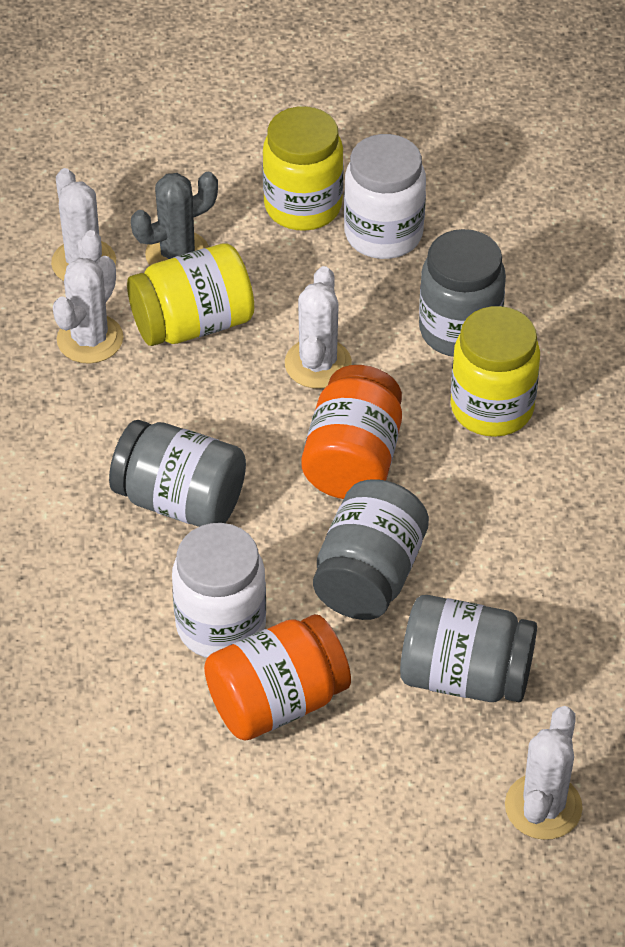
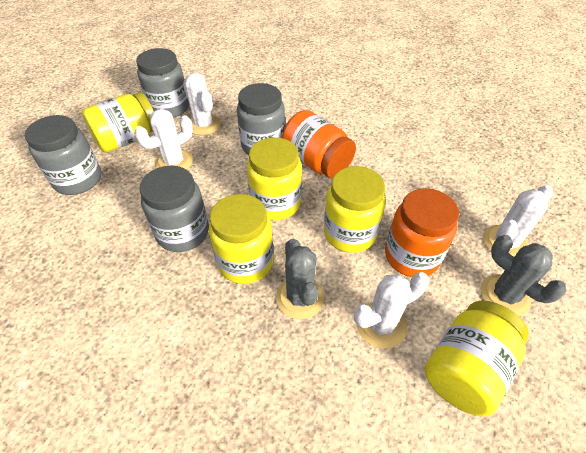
grey cactus: 1 -> 2
white jar: 2 -> 0
yellow jar: 3 -> 5

